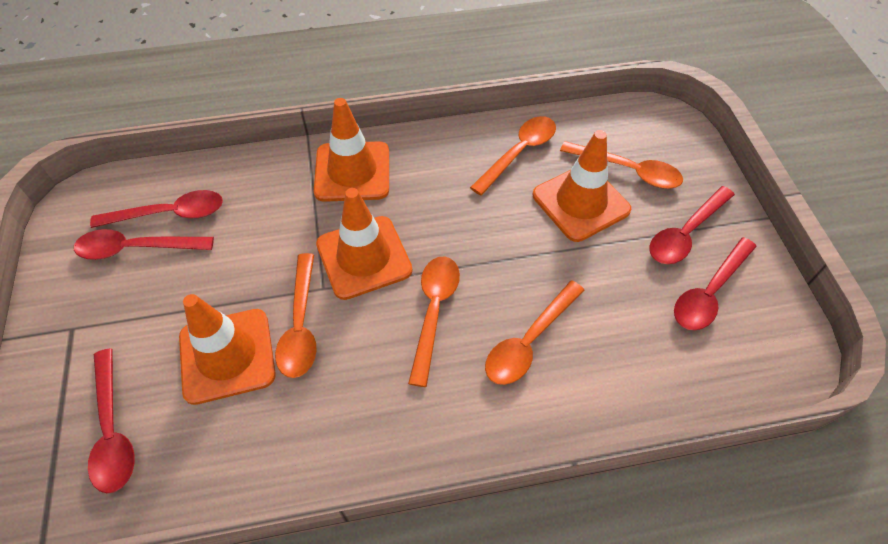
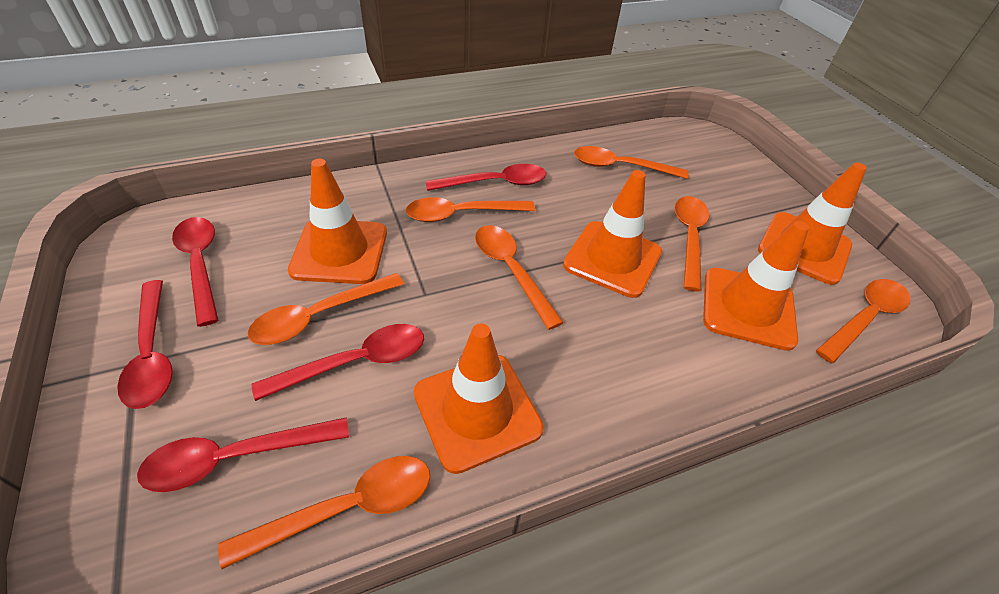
orange spoon: 5 -> 7
orange traffic cone: 4 -> 5

